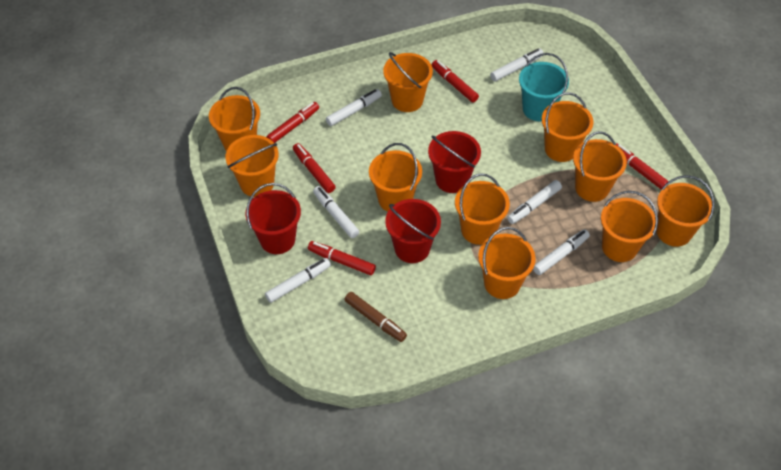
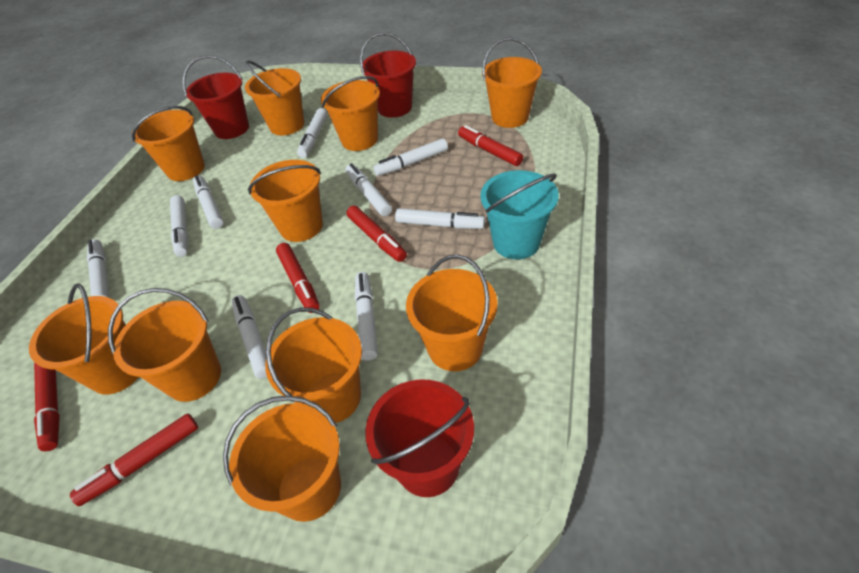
brown marker: 1 -> 0
white marker: 6 -> 9

